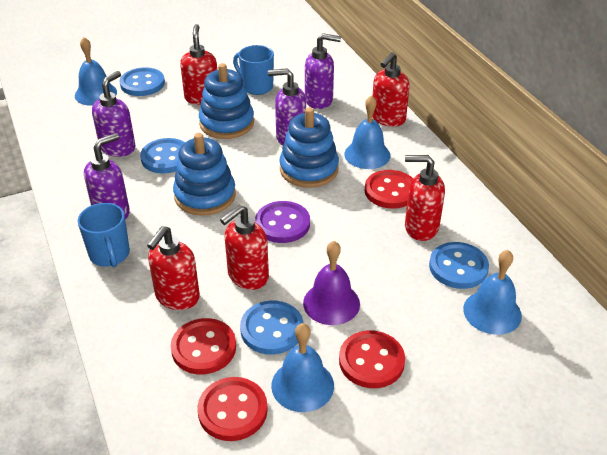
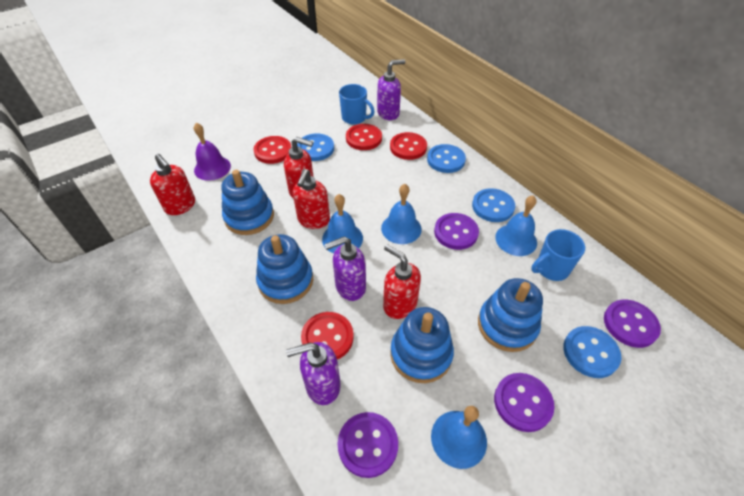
blue stacking toy: 3 -> 4
purple button: 1 -> 4
purple soap dispenser: 4 -> 3
red soap dispenser: 5 -> 4

